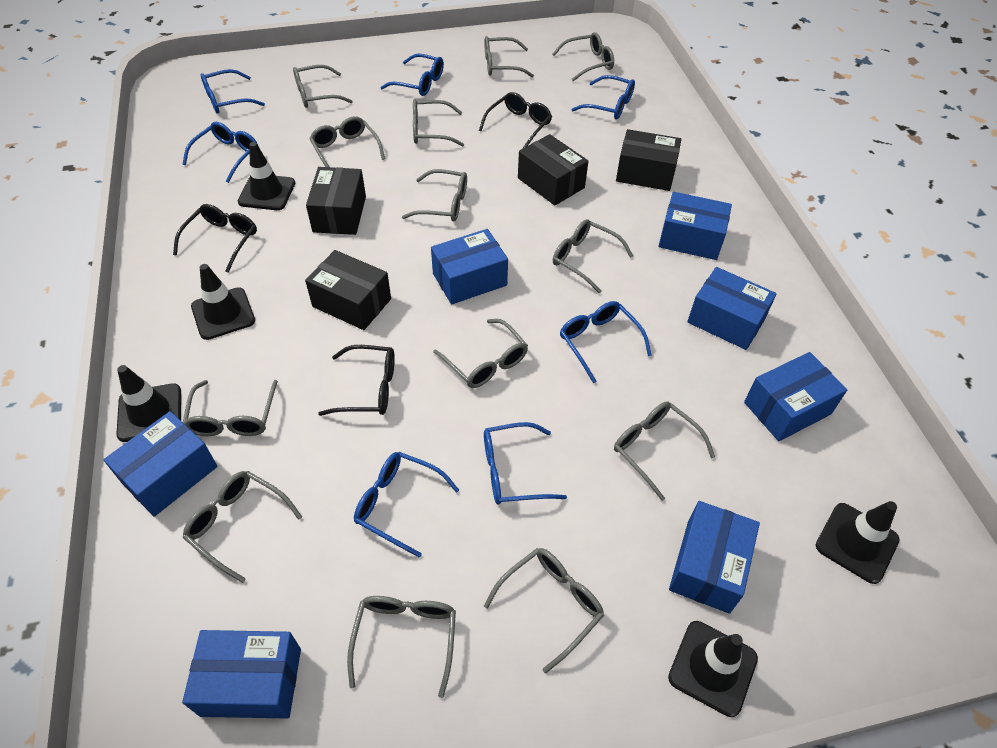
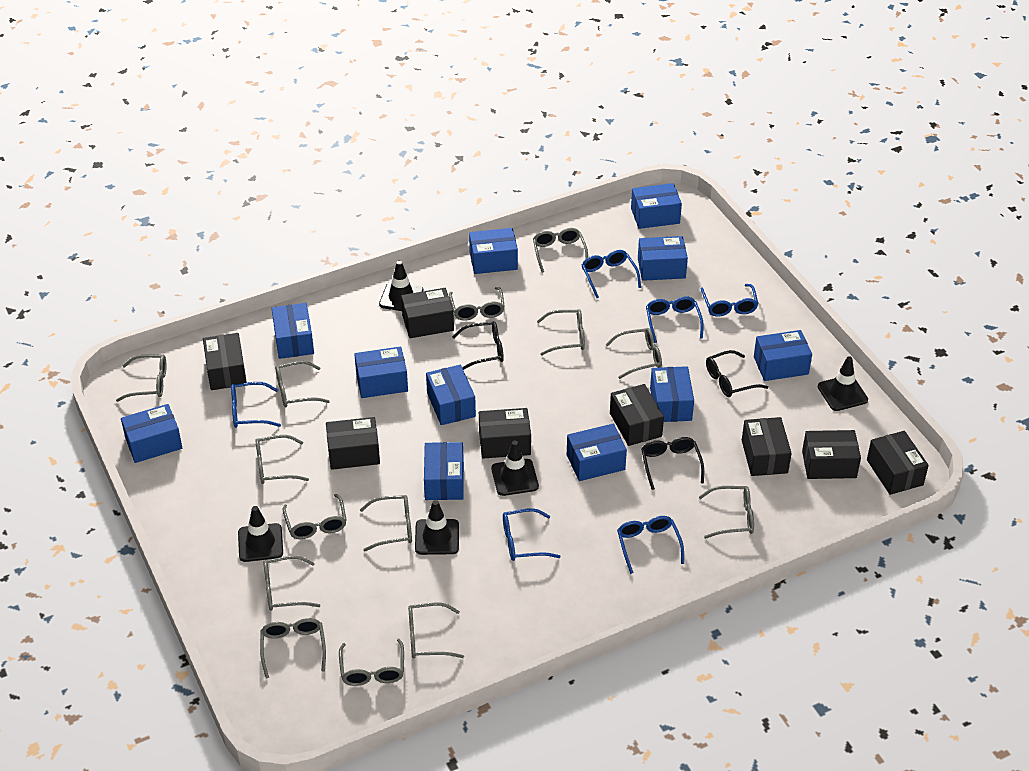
black box: 4 -> 8
blue box: 7 -> 11
blue glasses: 7 -> 6
grey glasses: 13 -> 14

